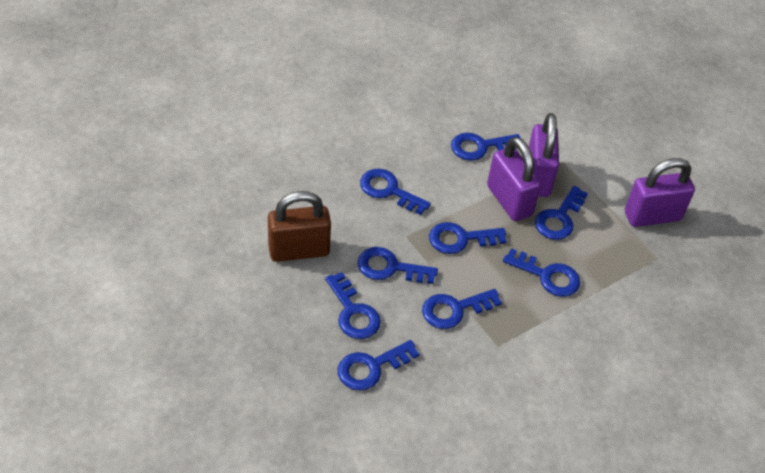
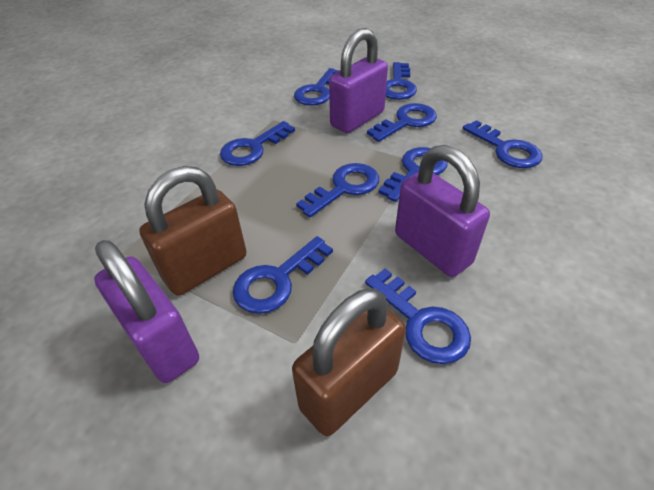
brown padlock: 1 -> 2

